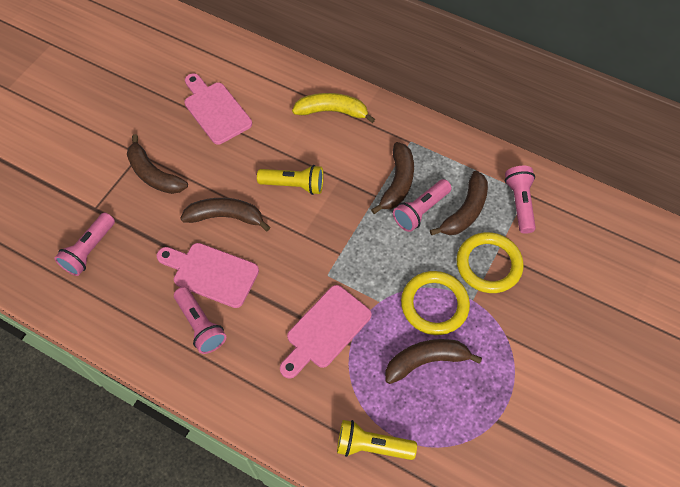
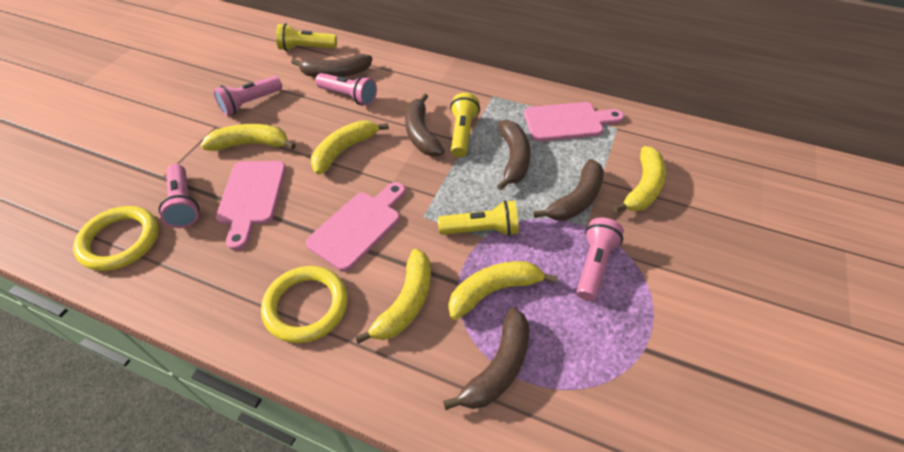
yellow banana: 1 -> 5
yellow flashlight: 2 -> 3

